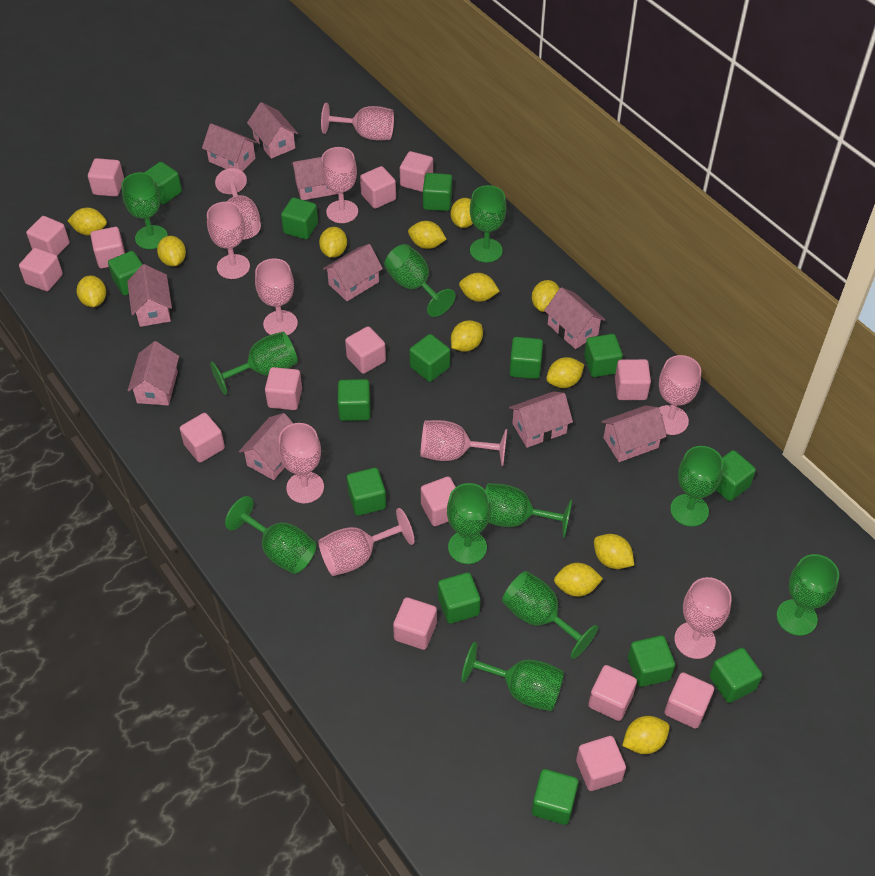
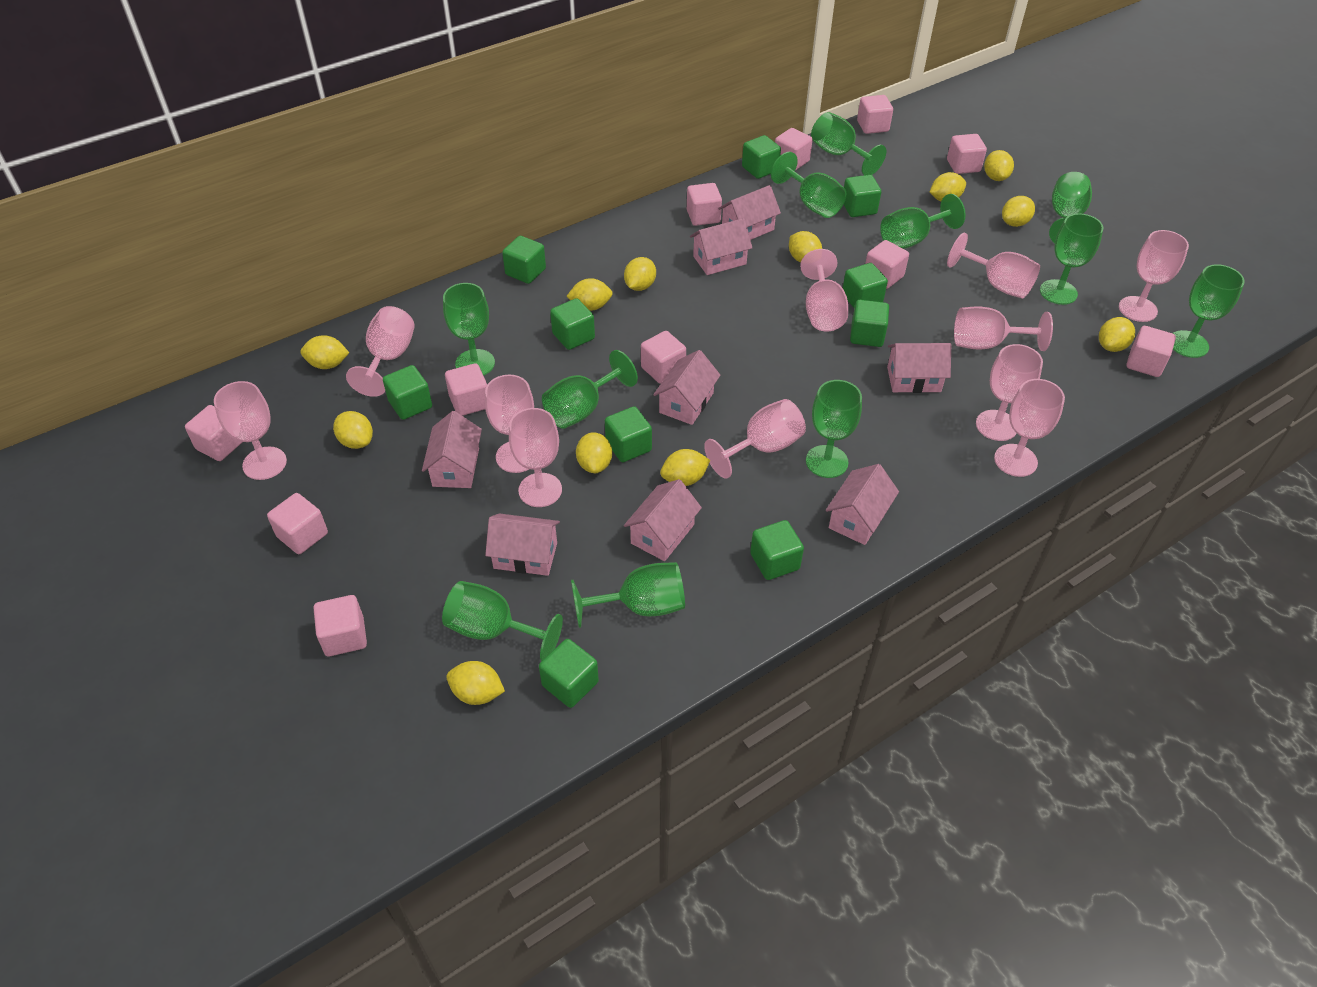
green cube: 14 -> 10
pink cube: 15 -> 11
pink goblet: 10 -> 11
pink house: 10 -> 8
yellow lemon: 13 -> 12

